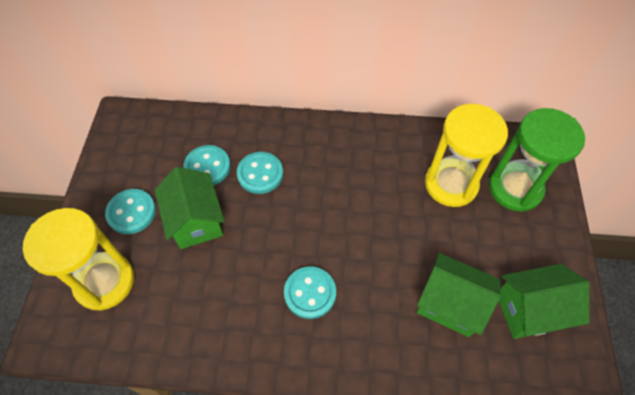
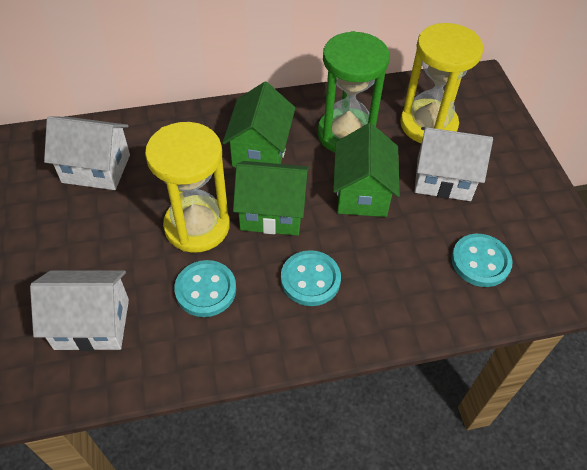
turquoise button: 4 -> 3
white house: 0 -> 3

